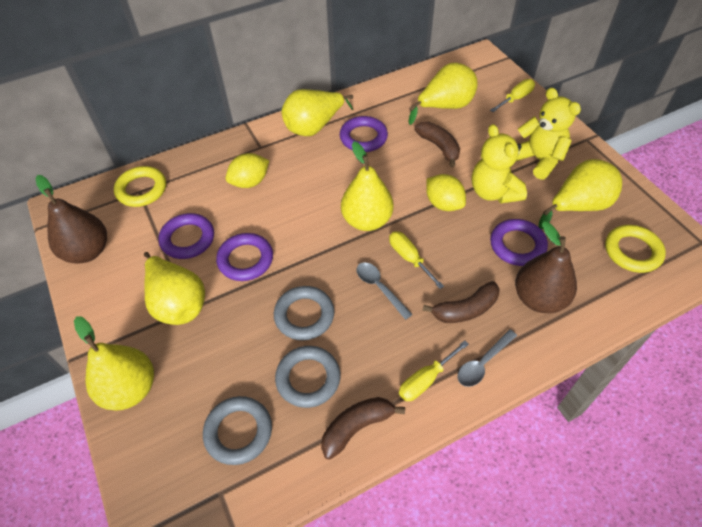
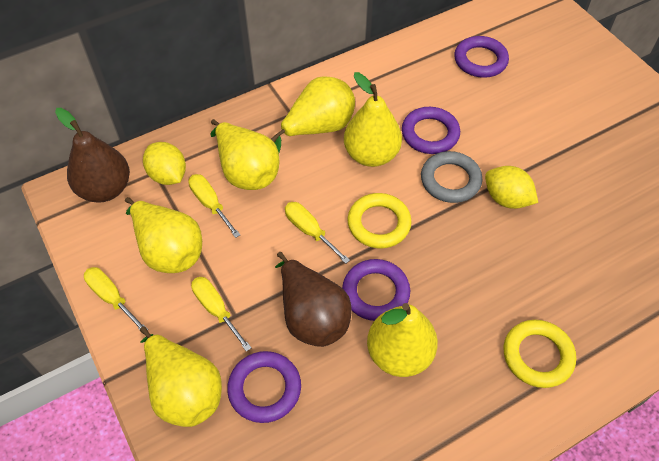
brown banana: 3 -> 0
grey ring: 3 -> 1
grey spoon: 2 -> 0
yellow screwdriver: 3 -> 4
yellow teddy bear: 2 -> 0

